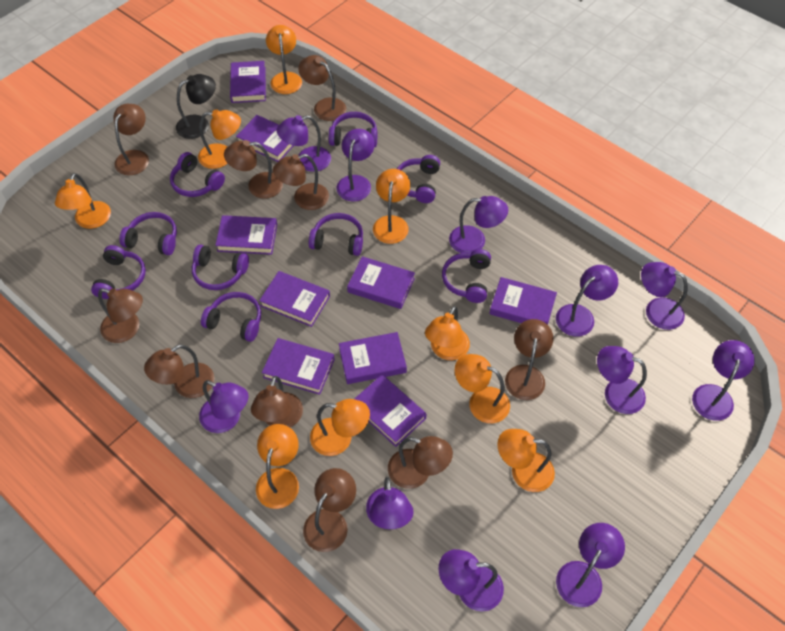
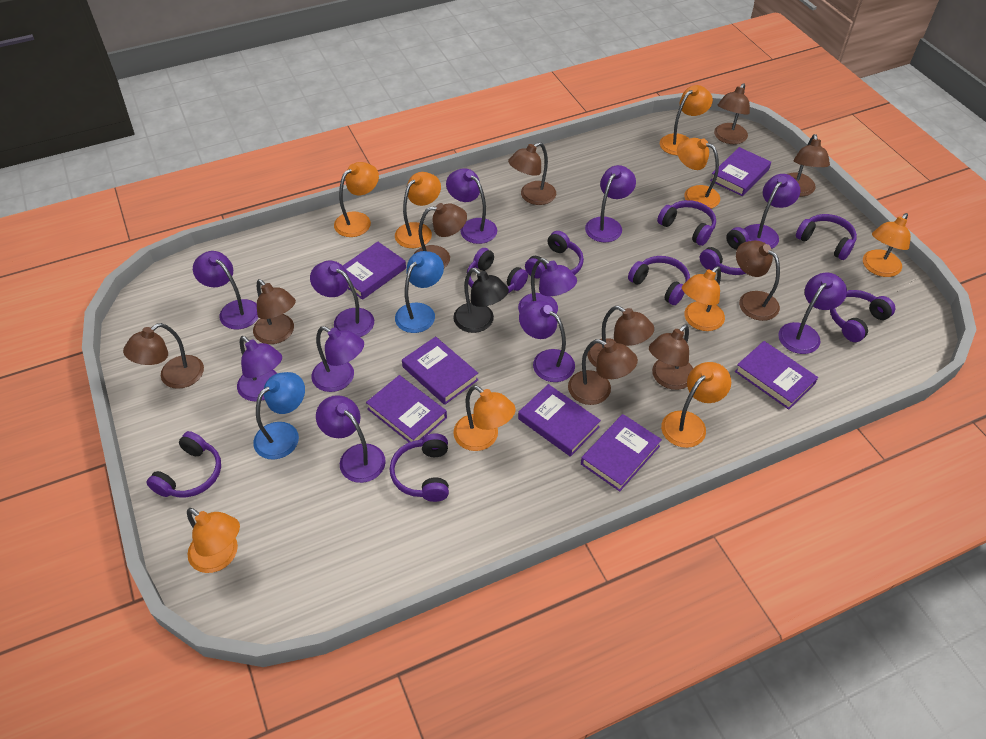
blue lamp: 0 -> 2
purple book: 9 -> 7

